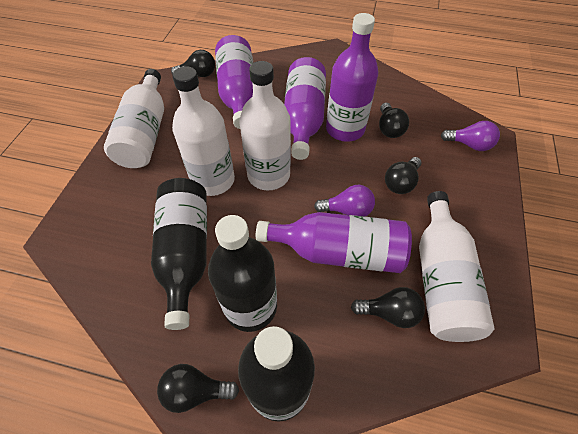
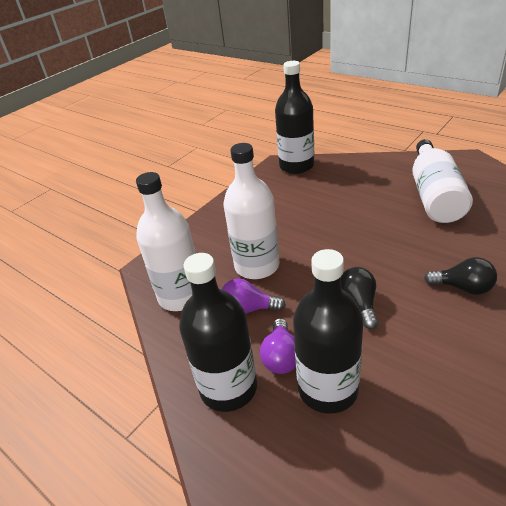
black light bulb: 5 -> 2
purple bottle: 4 -> 0
white bottle: 4 -> 3

